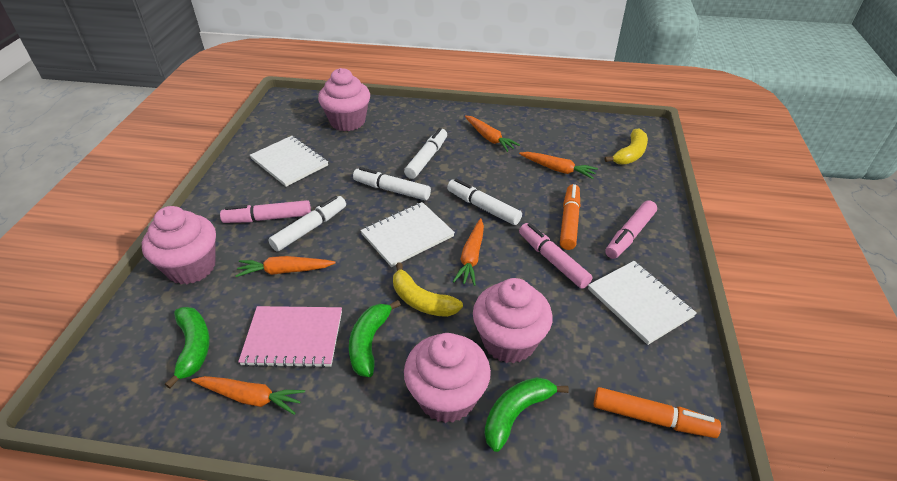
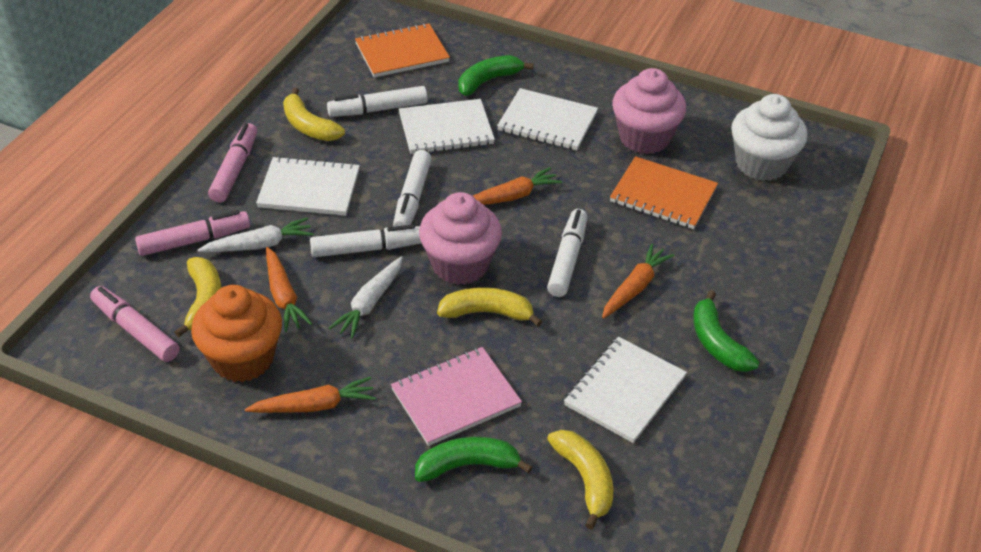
orange carrot: 5 -> 4
orange cupcake: 0 -> 1
orange marker: 2 -> 0
orange notebook: 0 -> 2
pink cupcake: 4 -> 2
white carrot: 0 -> 2
white cupcake: 0 -> 1
white notebook: 3 -> 4
yellow banana: 2 -> 4

